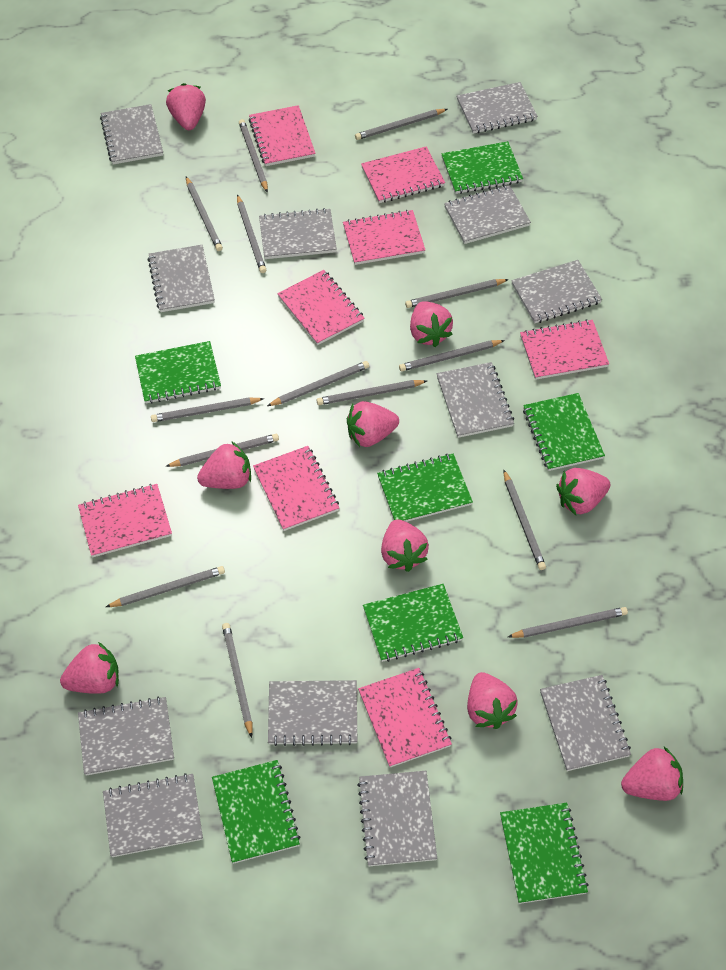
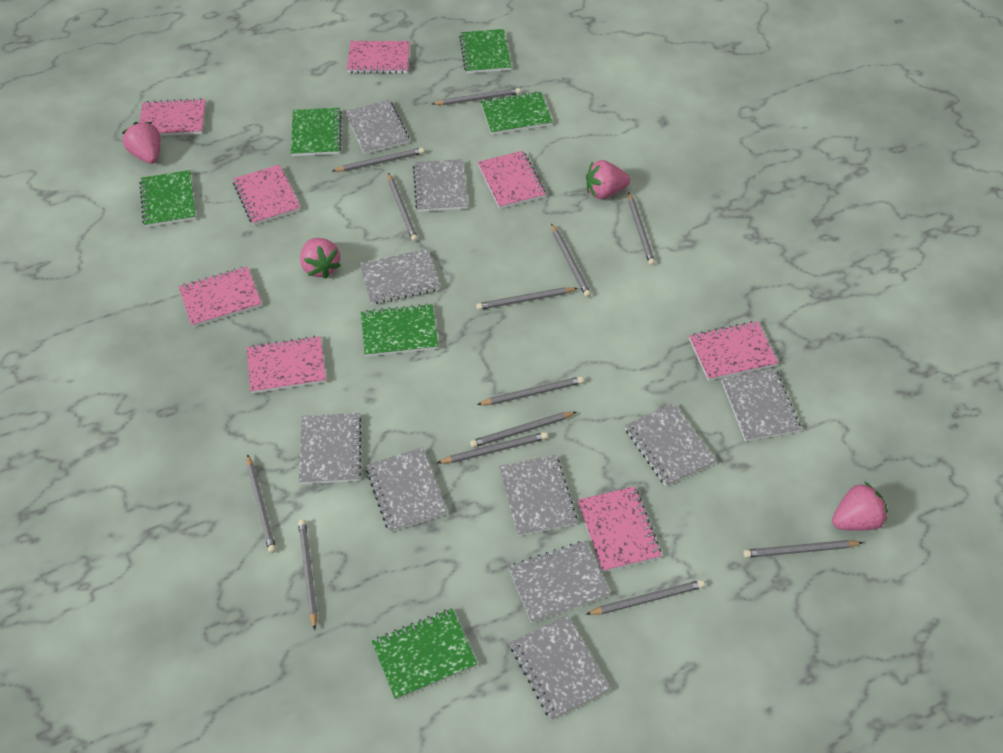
green notebook: 7 -> 6
grey notebook: 12 -> 10
grey pencil: 14 -> 13
pink strawberry: 9 -> 4

